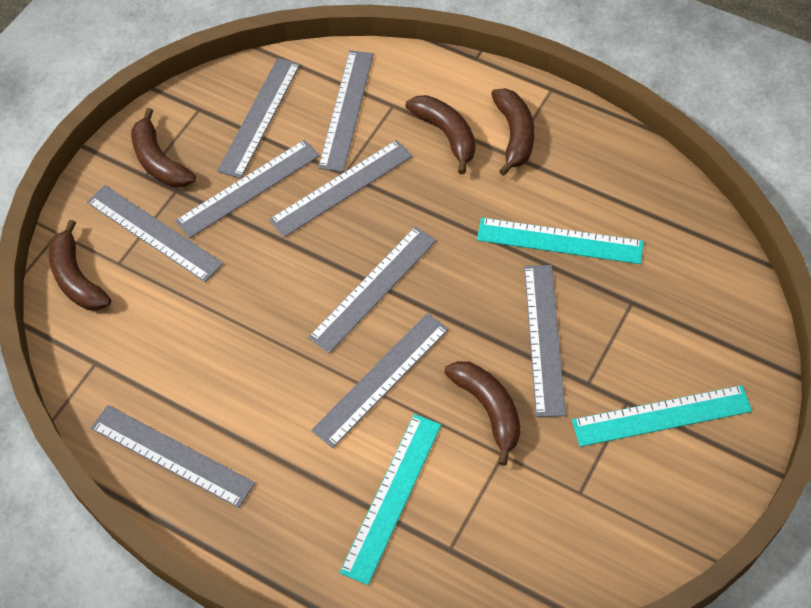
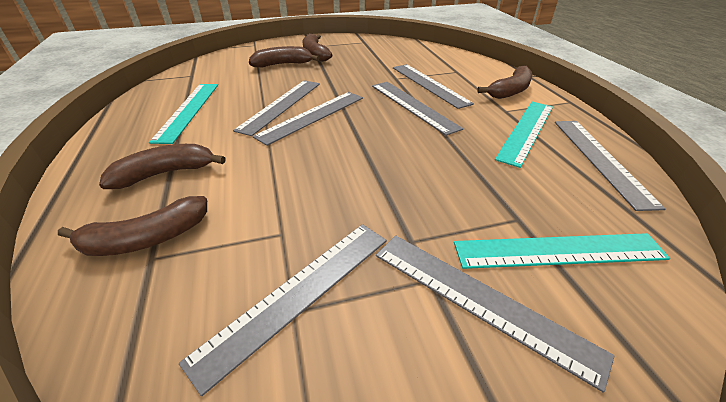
grey ruler: 9 -> 7

